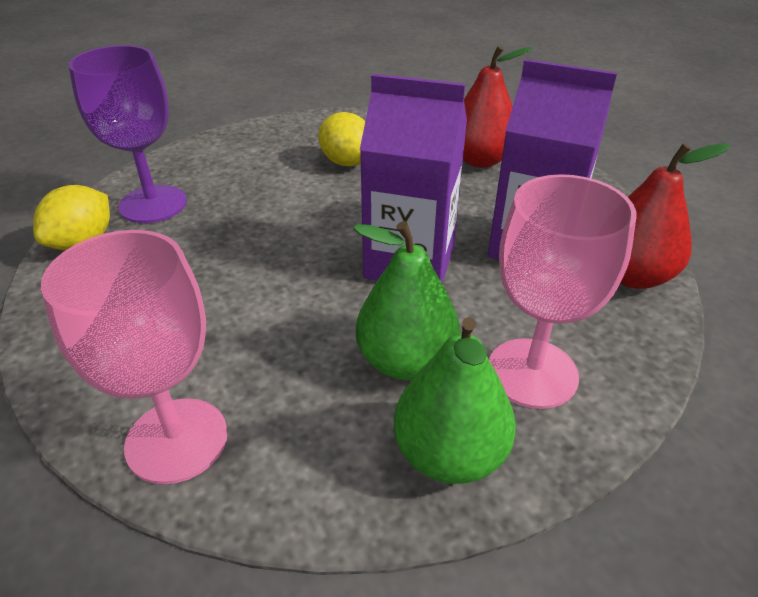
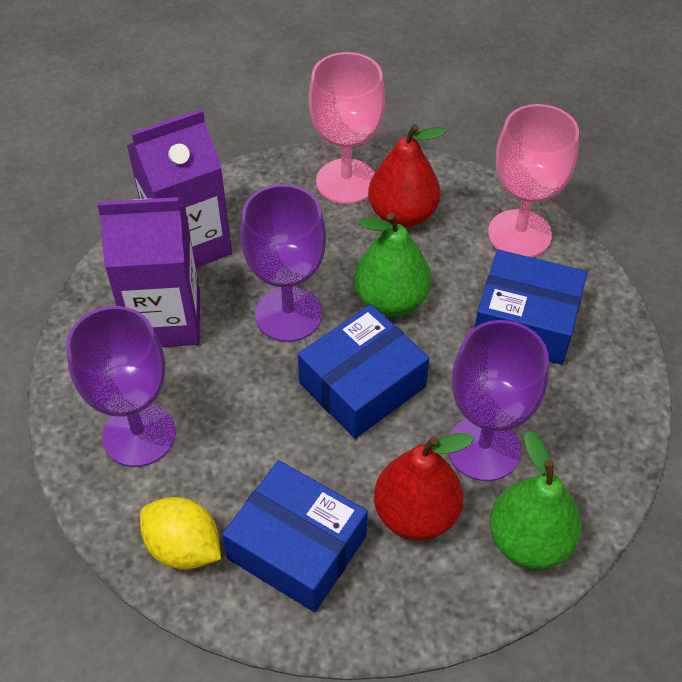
blue box: 0 -> 3
purple goblet: 1 -> 3
yellow lemon: 2 -> 1

